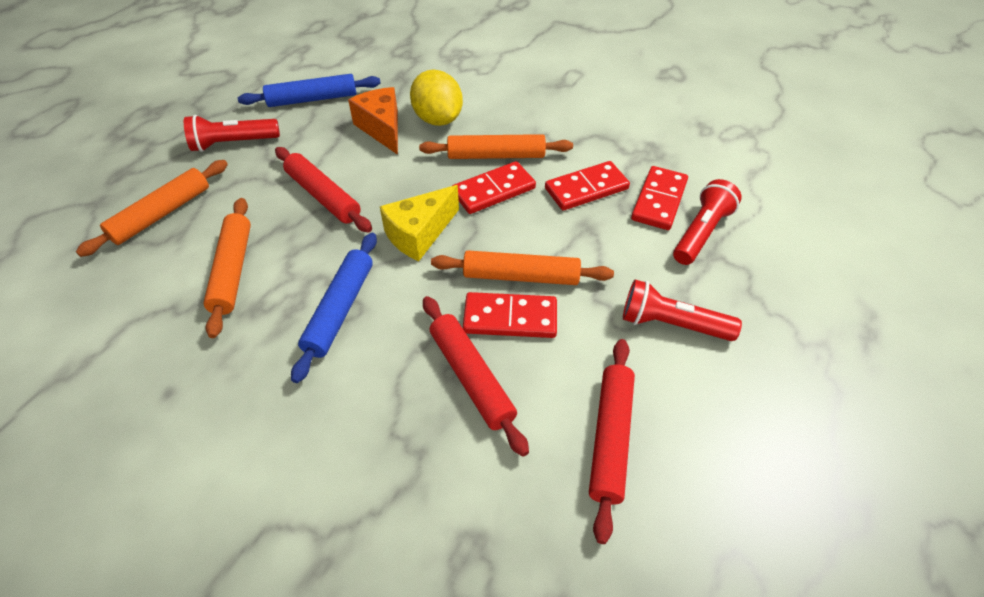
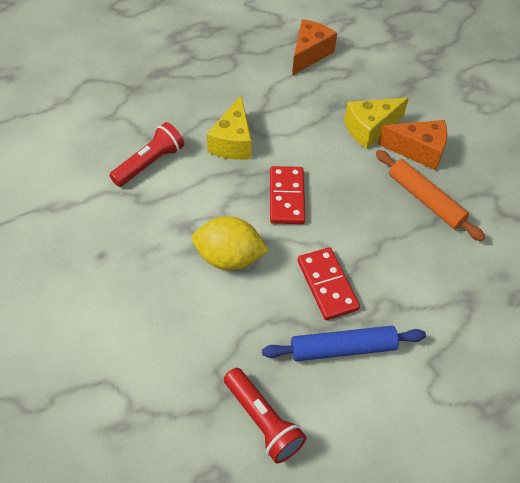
blue rolling pin: 2 -> 1
orange cheese: 1 -> 2
orange rolling pin: 4 -> 1
red domino: 4 -> 2
red flashlight: 3 -> 2
red rolling pin: 3 -> 0
yellow cheese: 1 -> 2

